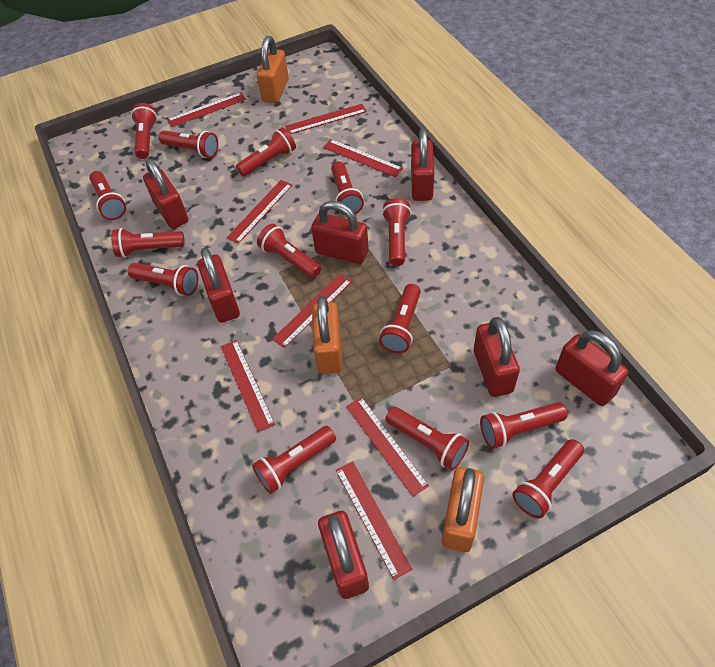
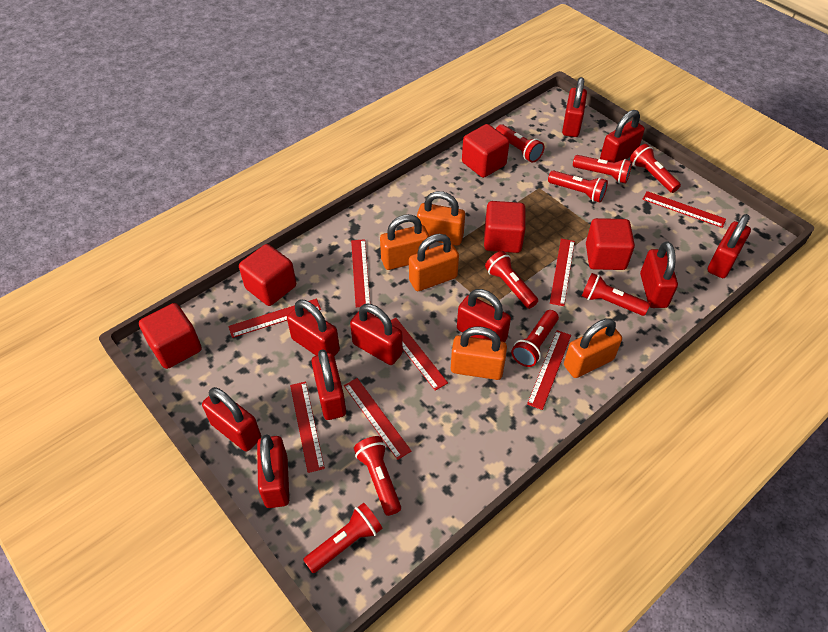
orange padlock: 3 -> 5
red cube: 0 -> 5
red flashlight: 14 -> 9
red padlock: 7 -> 10

